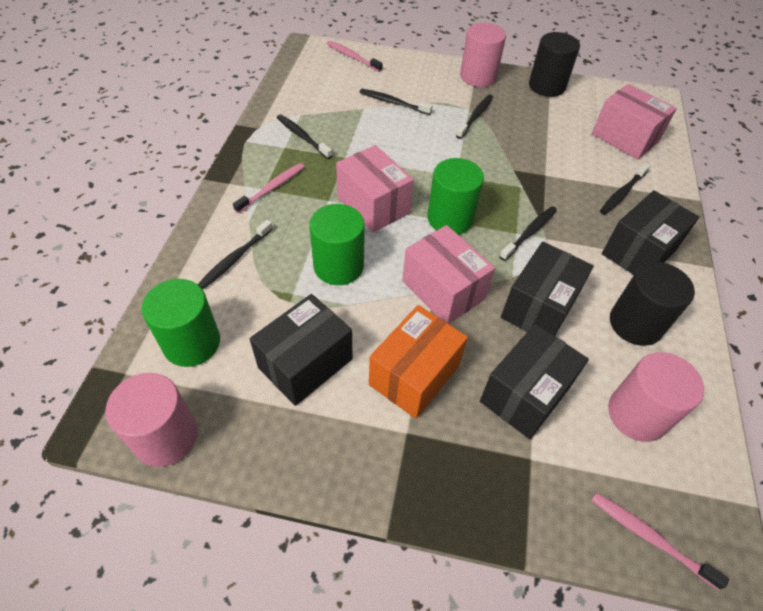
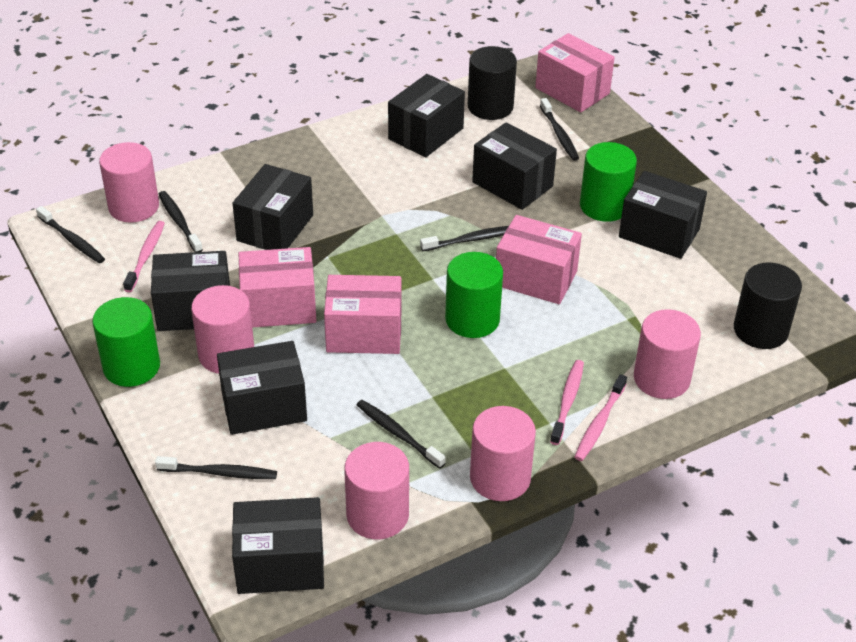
black box: 4 -> 7
orange box: 1 -> 0
pink box: 3 -> 4
pink cylinder: 3 -> 5

